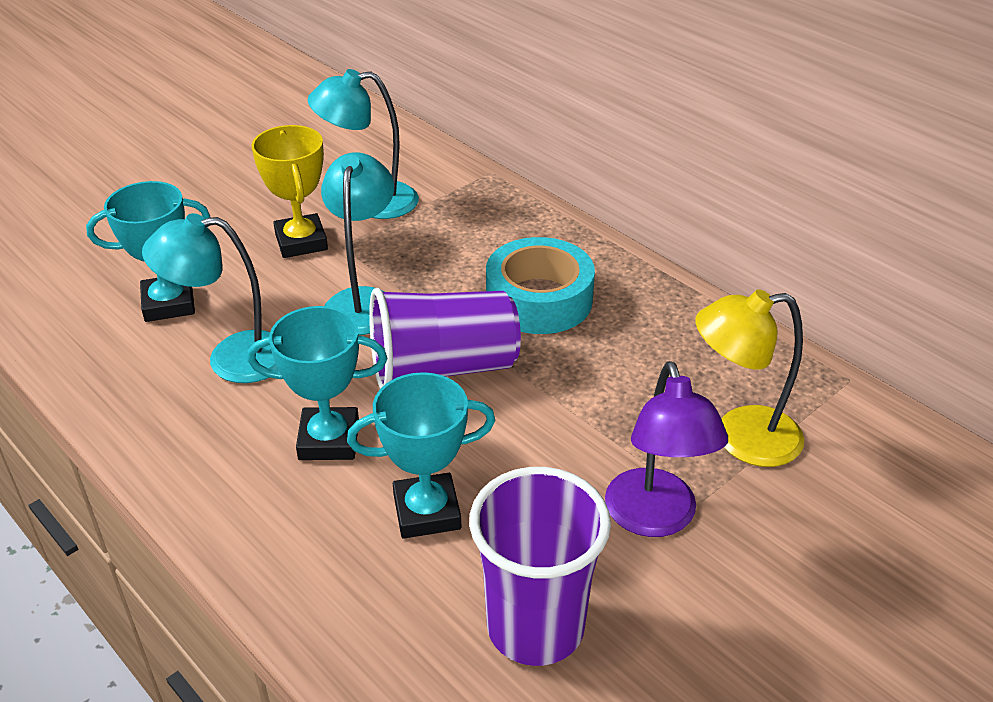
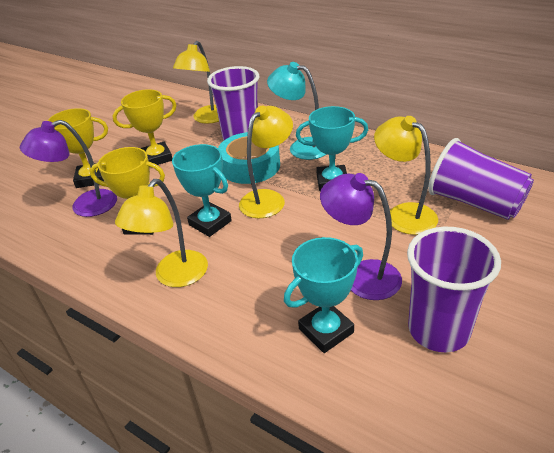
purple cup: 2 -> 3
purple lamp: 1 -> 2
turquoise lamp: 3 -> 1
yellow lamp: 1 -> 4
yellow trophy: 1 -> 3

